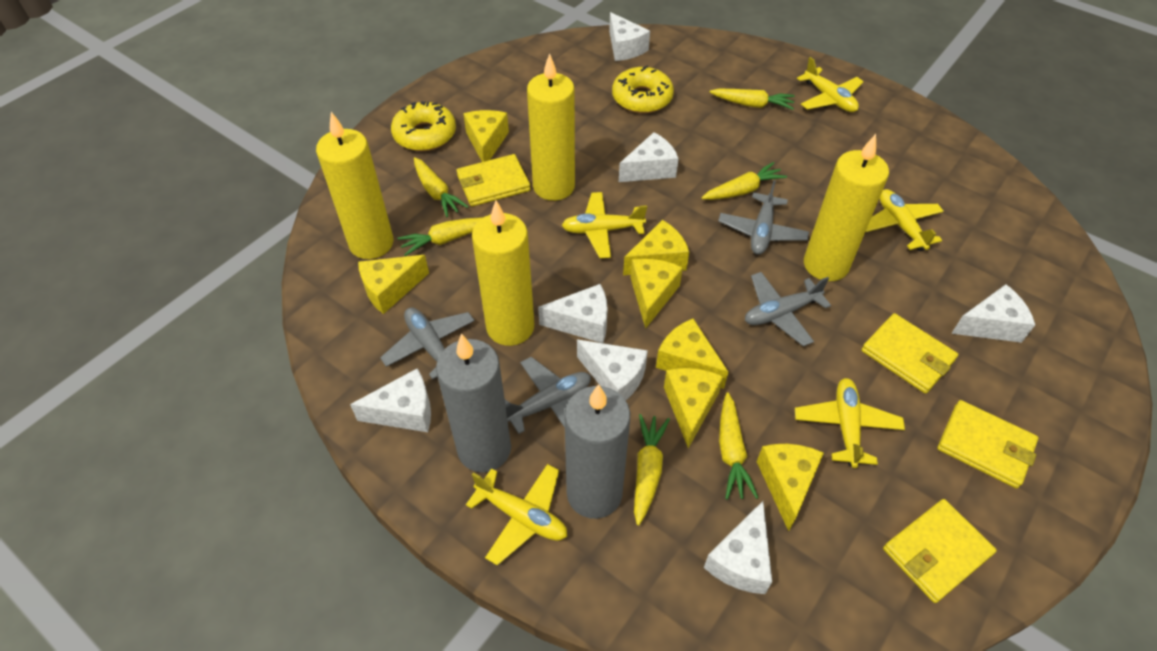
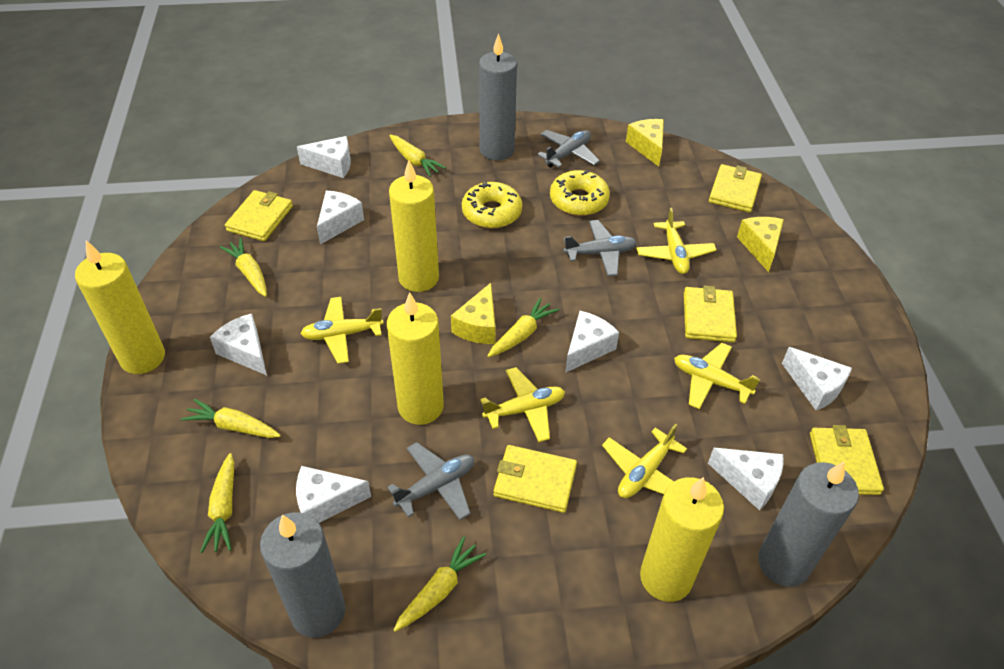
grey candle: 2 -> 3
grey plane: 4 -> 3
yellow cheese: 7 -> 3
yellow wallet: 4 -> 5

